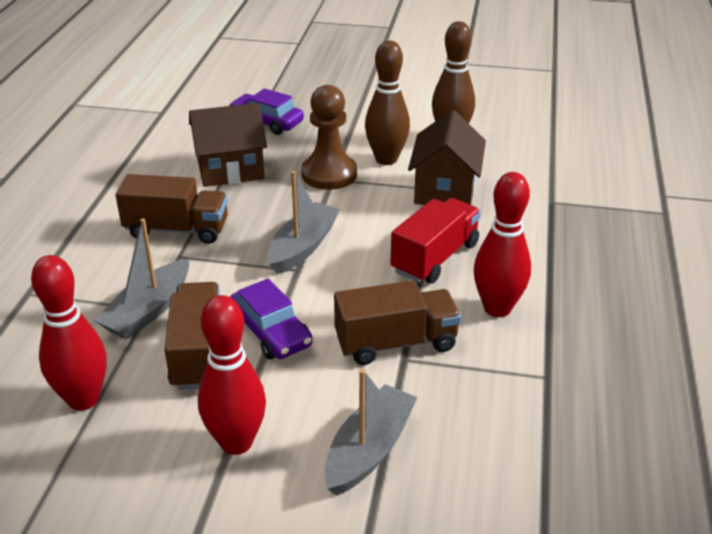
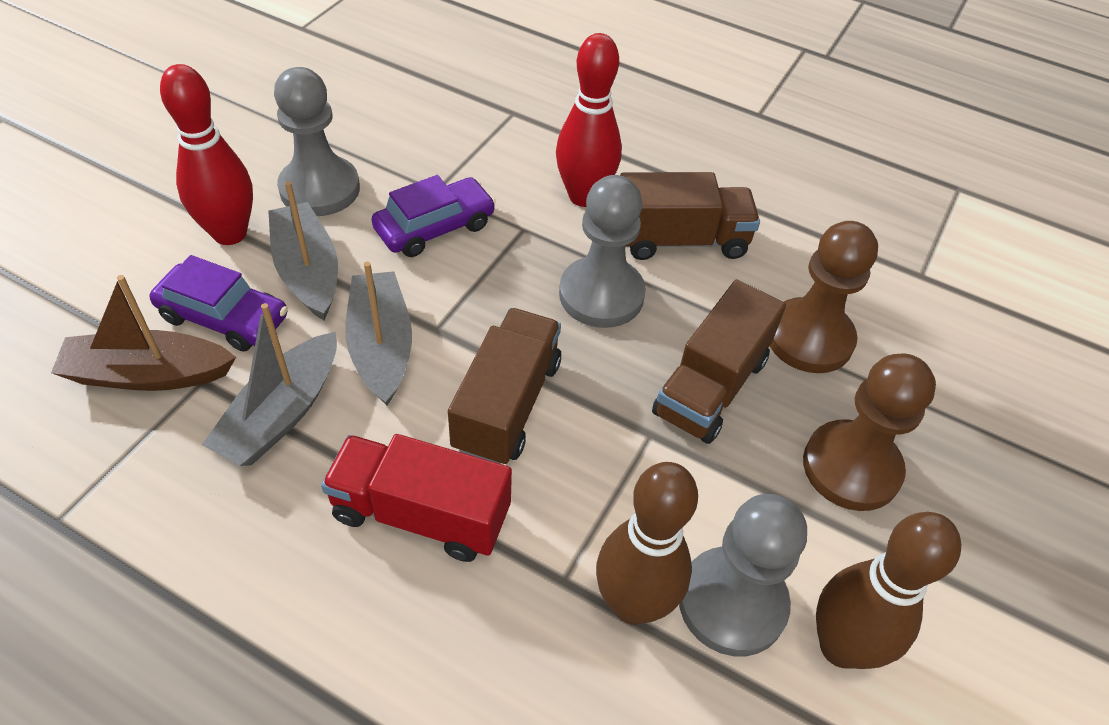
brown boat: 0 -> 1
brown house: 2 -> 0
brown pawn: 1 -> 2
grey pawn: 0 -> 3
red bowling pin: 3 -> 2

